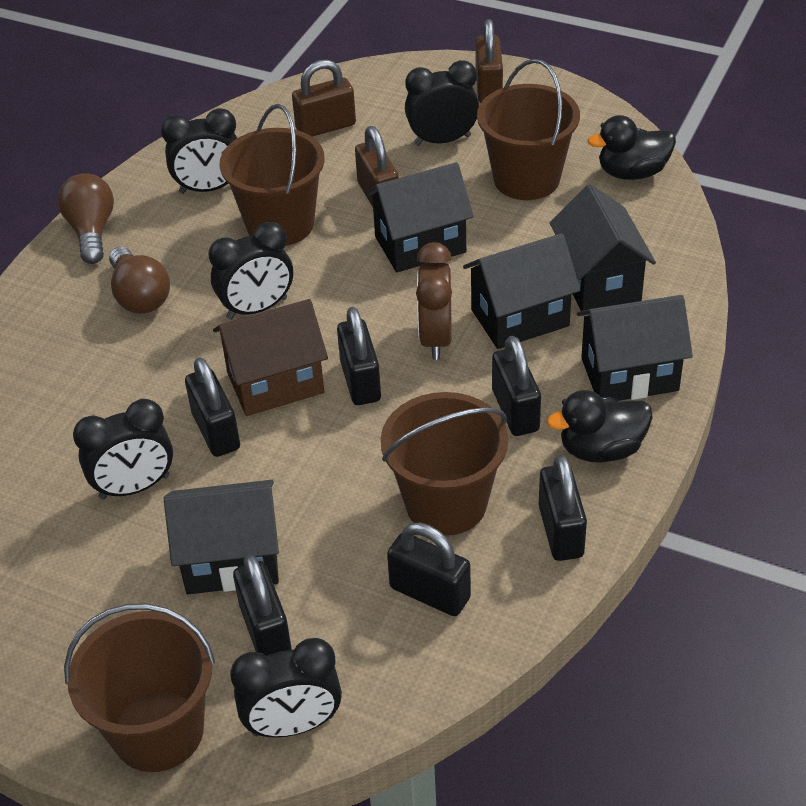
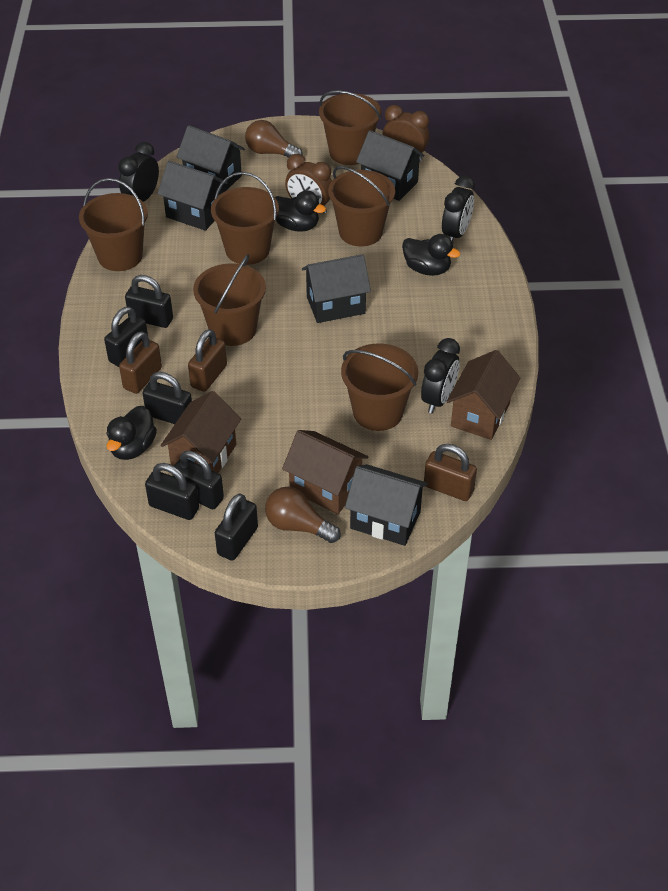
black clock: 5 -> 3
black duck: 2 -> 3
brown bucket: 4 -> 6
brown clock: 1 -> 2
brown house: 1 -> 3

